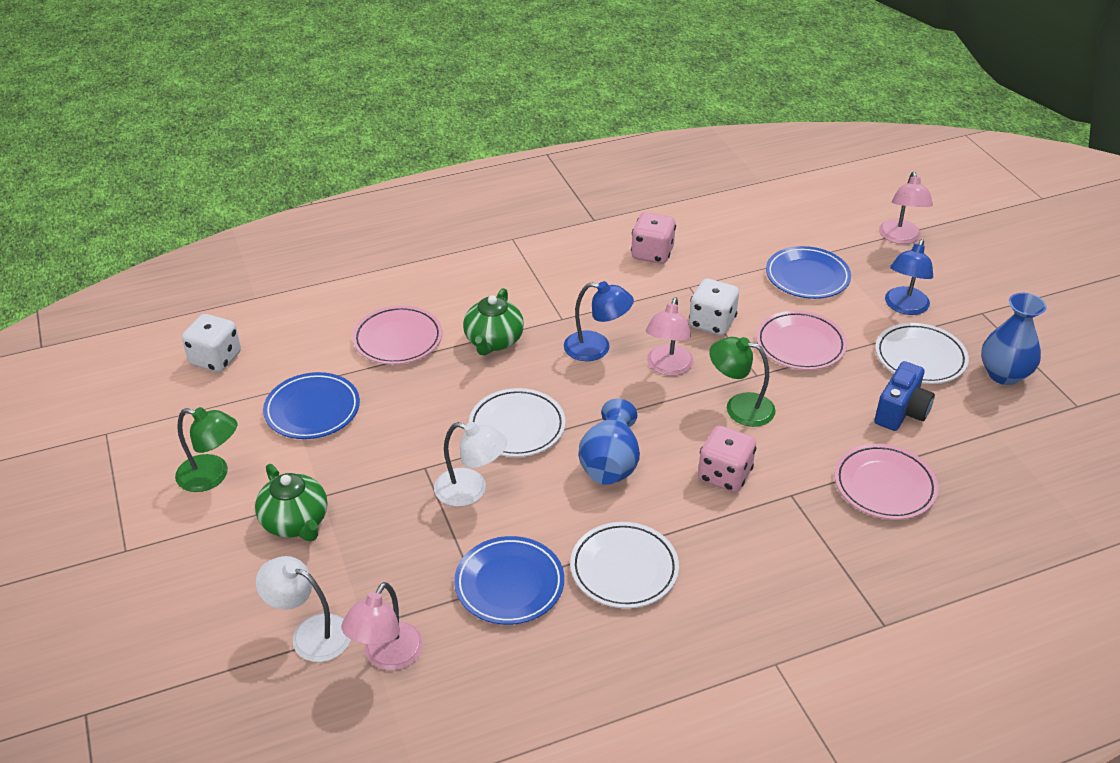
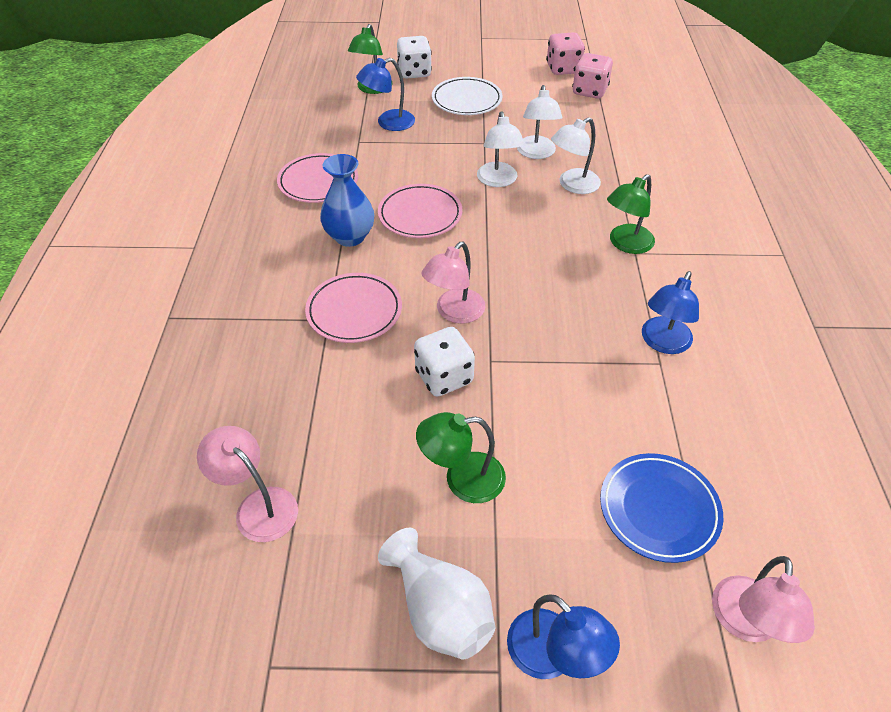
blue camera: 1 -> 0
blue lamp: 2 -> 3
blue plate: 3 -> 1
blue vase: 2 -> 1
green lamp: 2 -> 3
green teapot: 2 -> 0
white lamp: 2 -> 3
white plate: 3 -> 1
white vase: 0 -> 1

